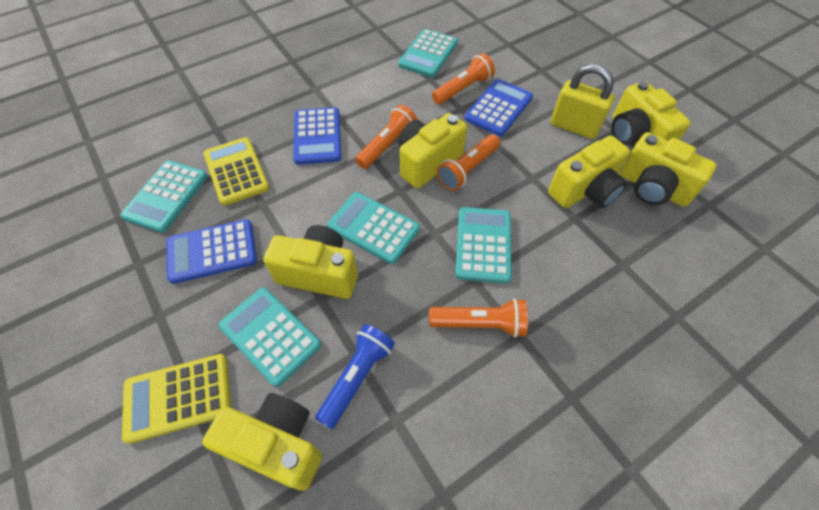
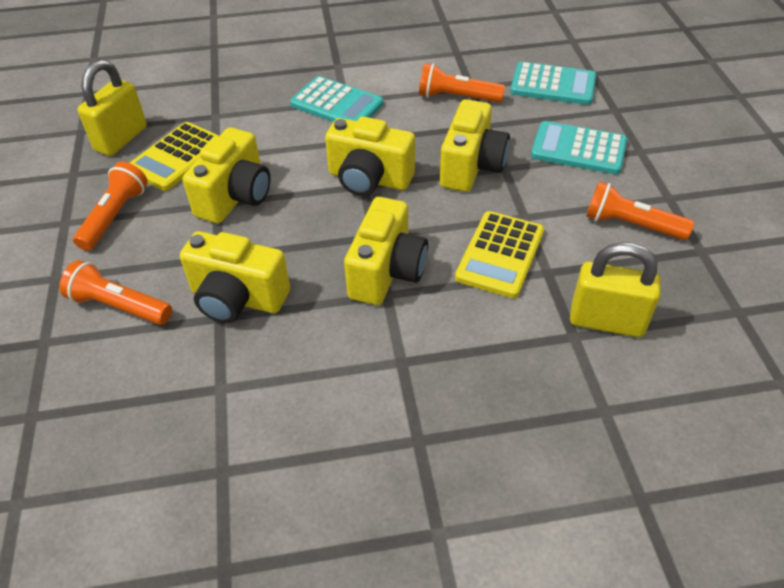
blue calculator: 3 -> 0
blue flashlight: 1 -> 0
turquoise calculator: 5 -> 3
yellow camera: 6 -> 5
yellow padlock: 1 -> 2

